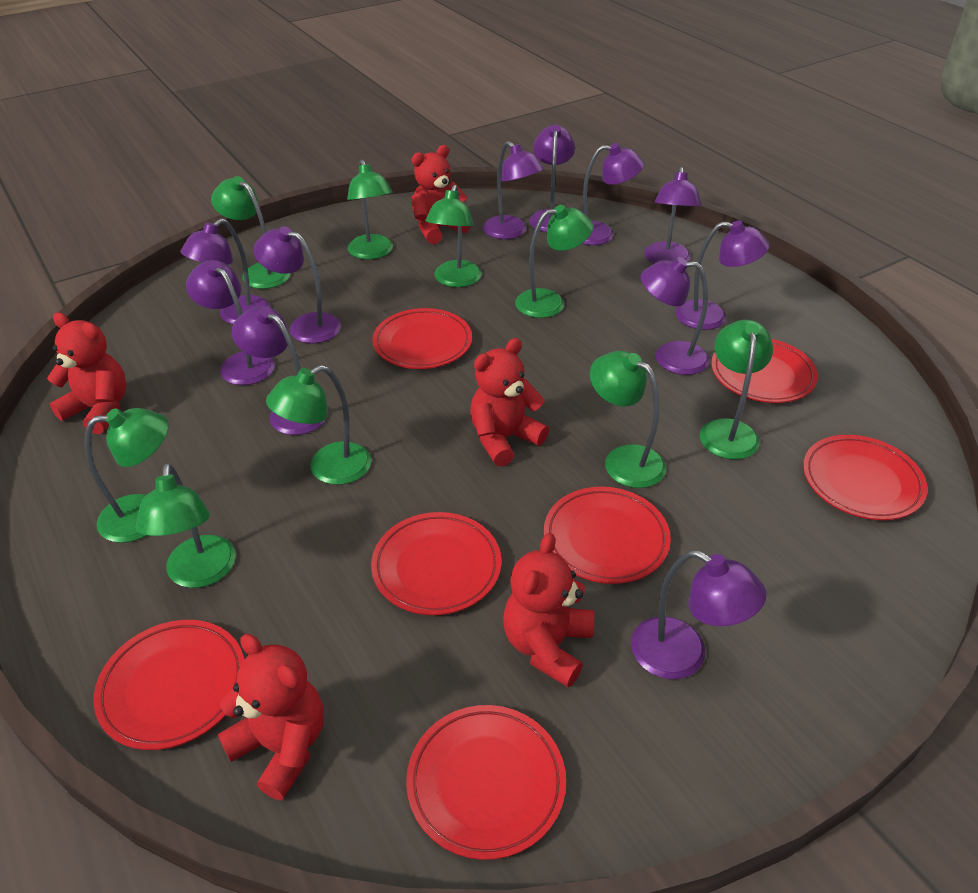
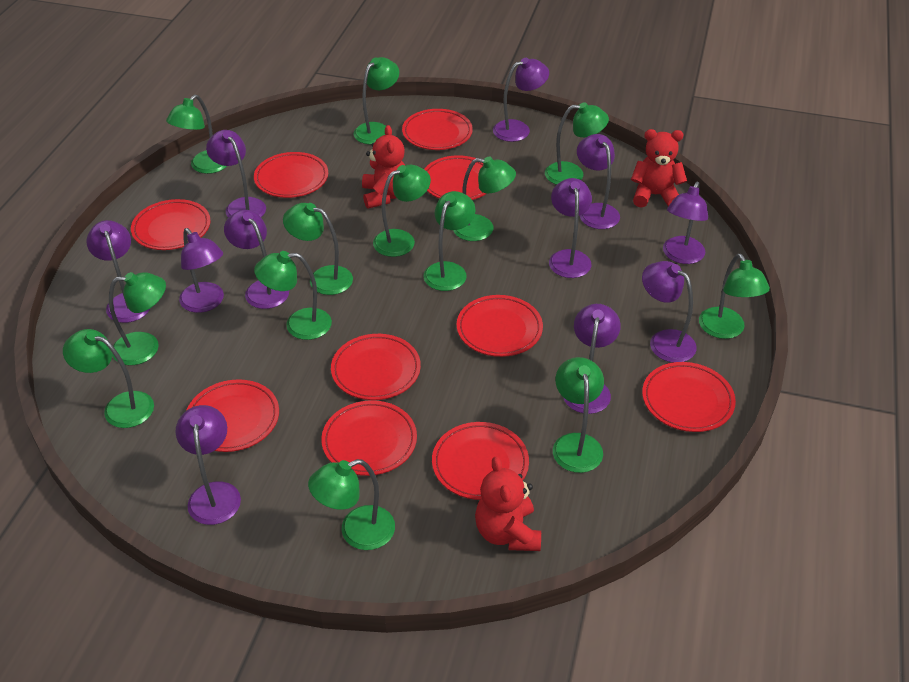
green lamp: 9 -> 13
red plate: 7 -> 10
red teddy bear: 5 -> 3

